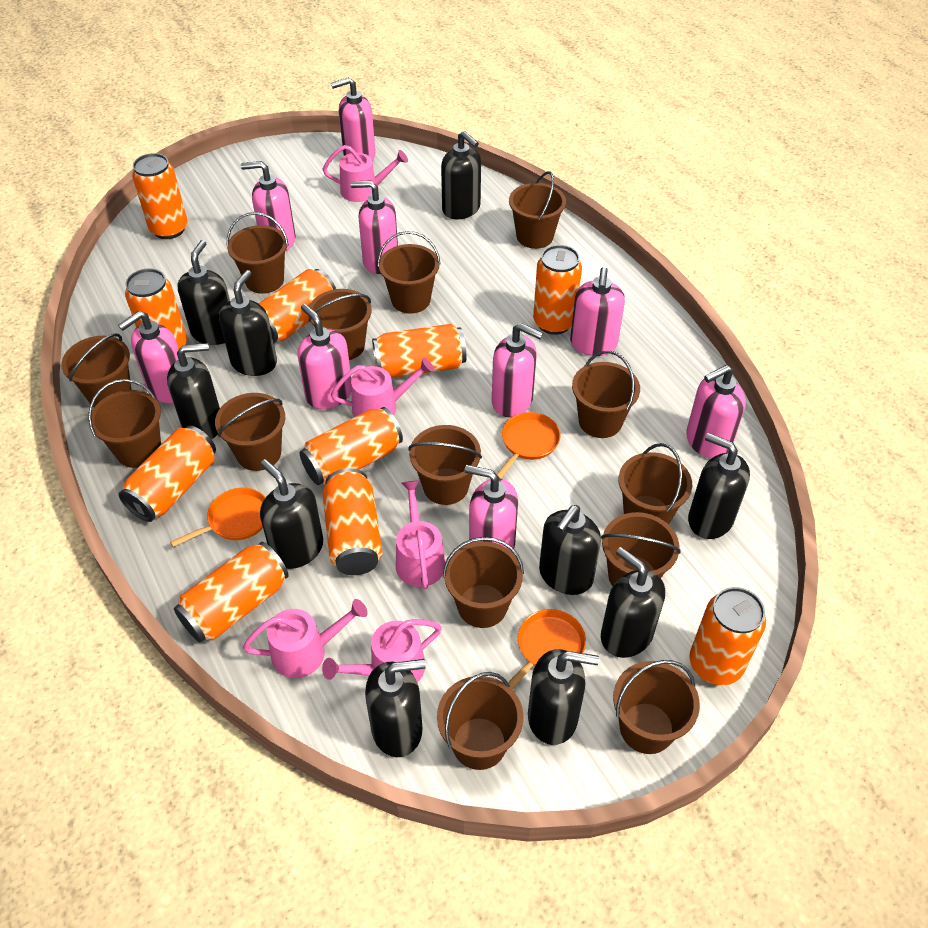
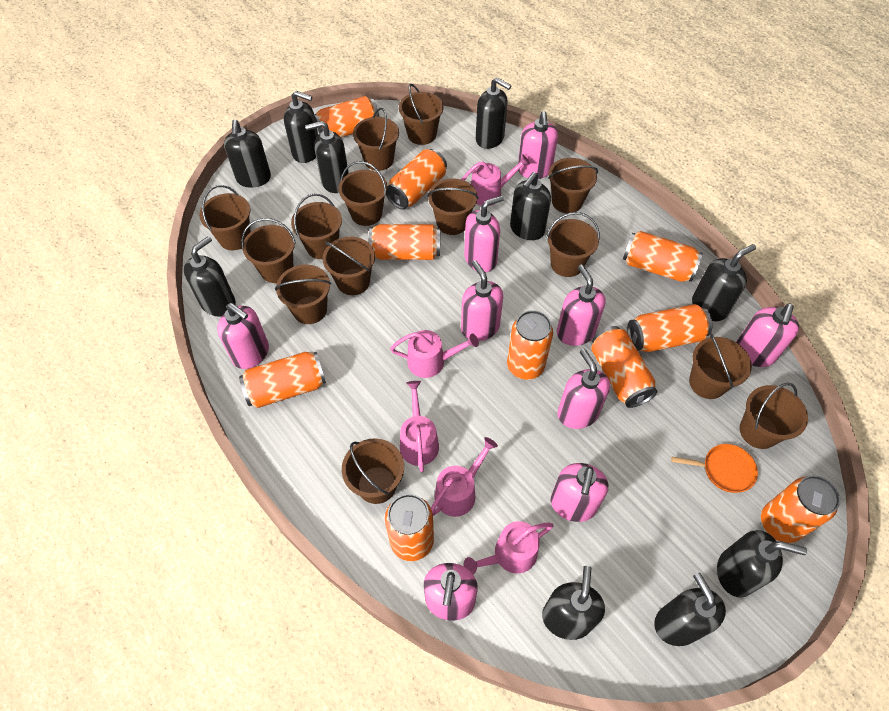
orange pan: 3 -> 1

